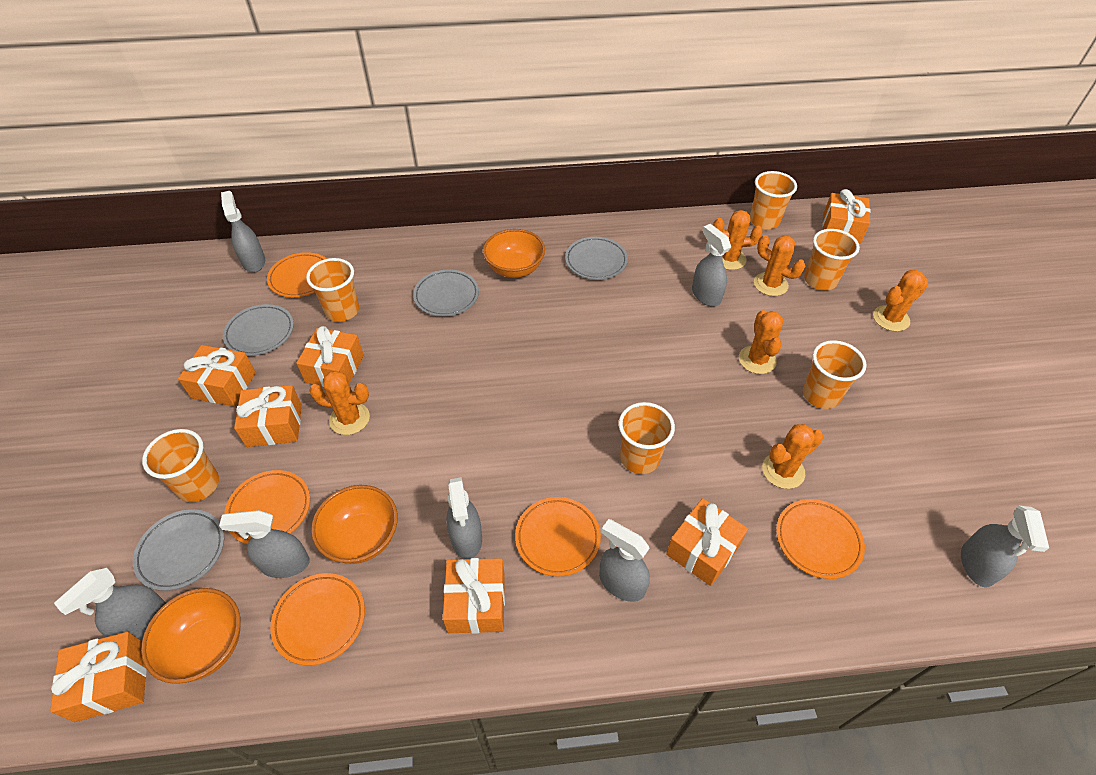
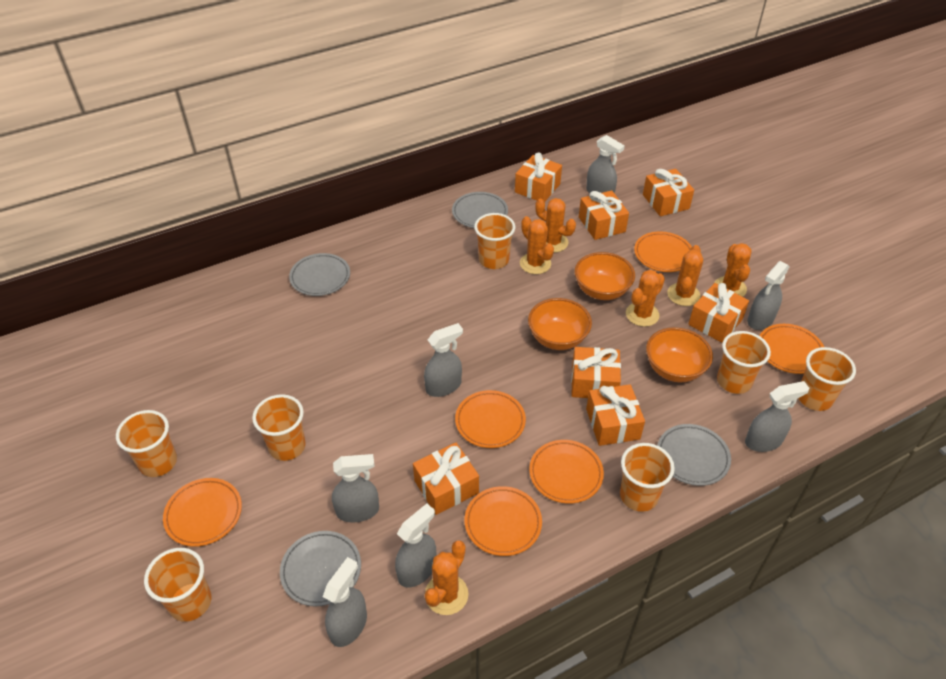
orange cup: 6 -> 7
orange plate: 5 -> 6

